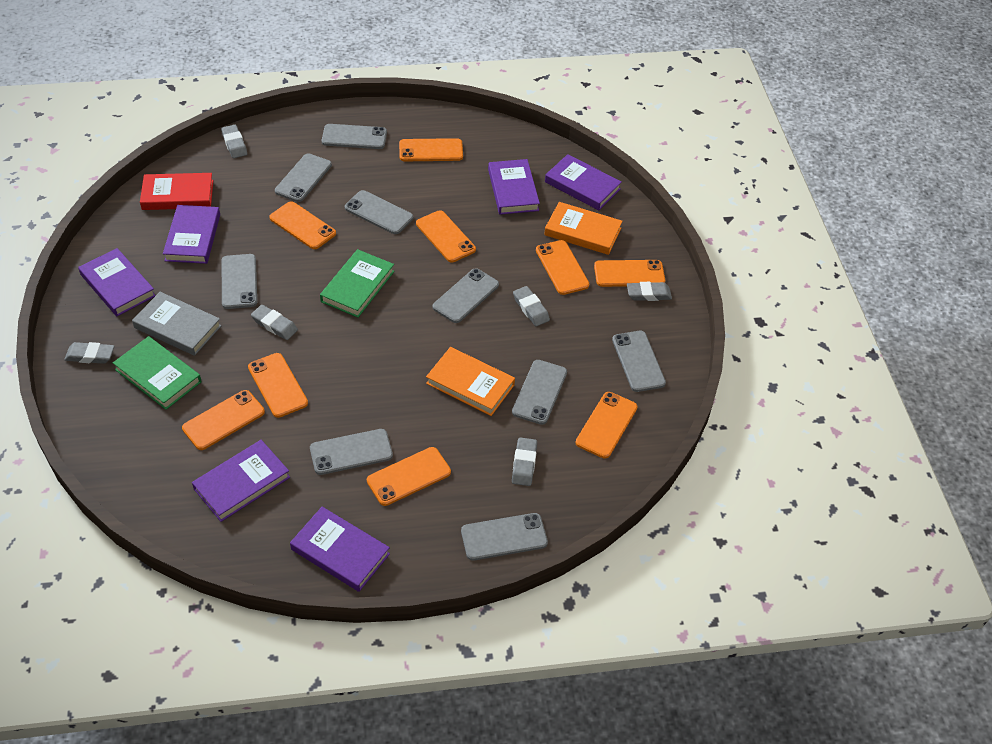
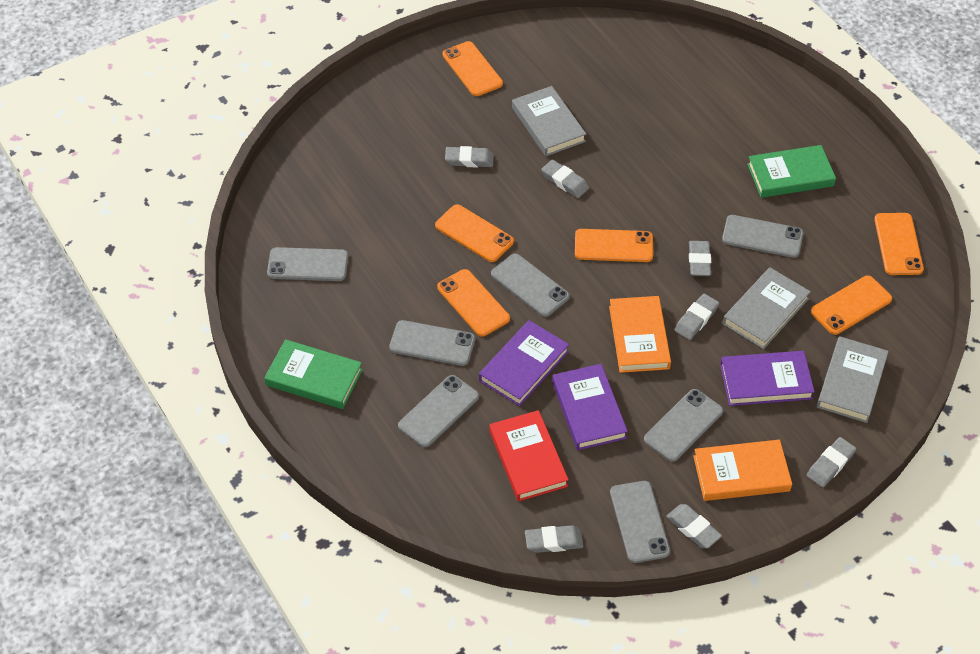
grey book: 1 -> 3
grey eraser: 6 -> 7
grey phone: 9 -> 7
orange phone: 9 -> 6
purple book: 6 -> 3

